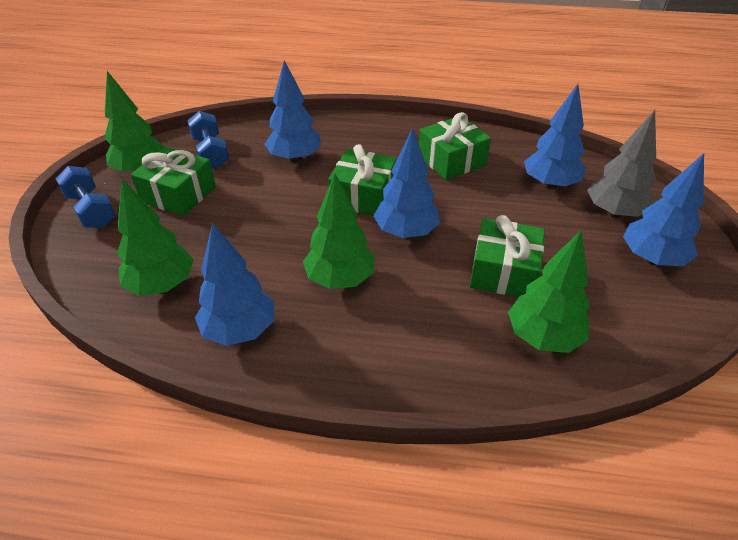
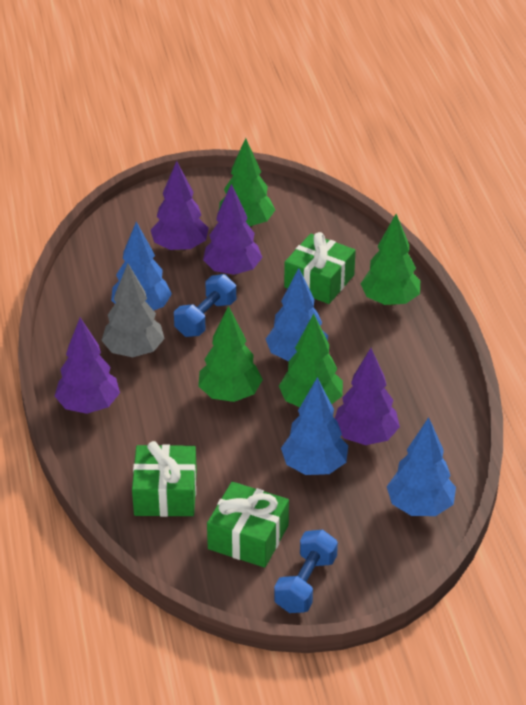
blue tree: 5 -> 4
green gift: 4 -> 3
purple tree: 0 -> 4

